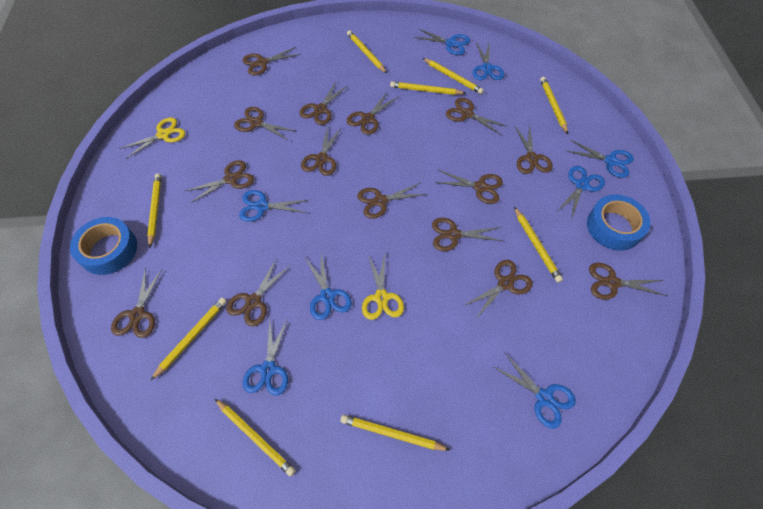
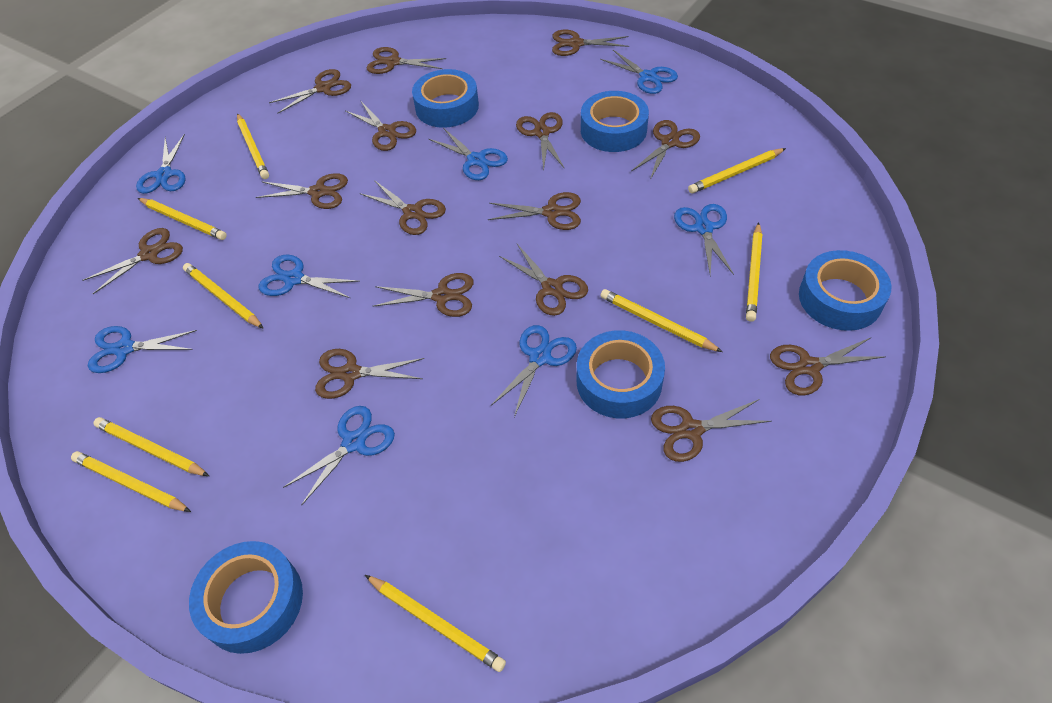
blue tape: 2 -> 5
yellow scissors: 2 -> 0

